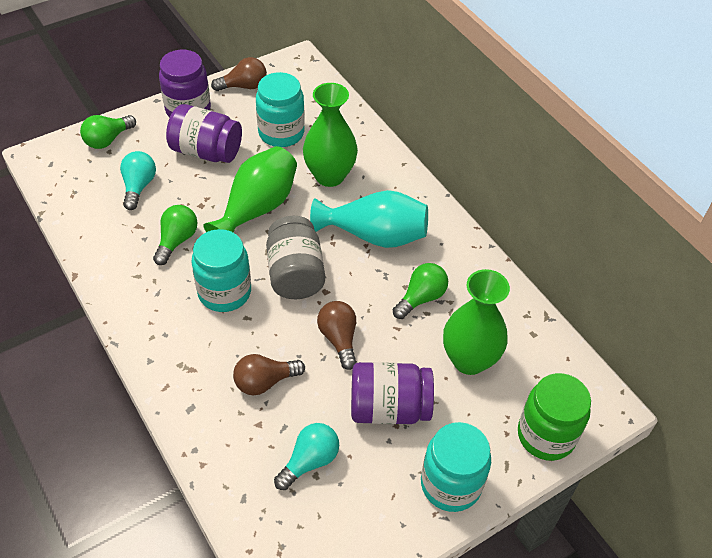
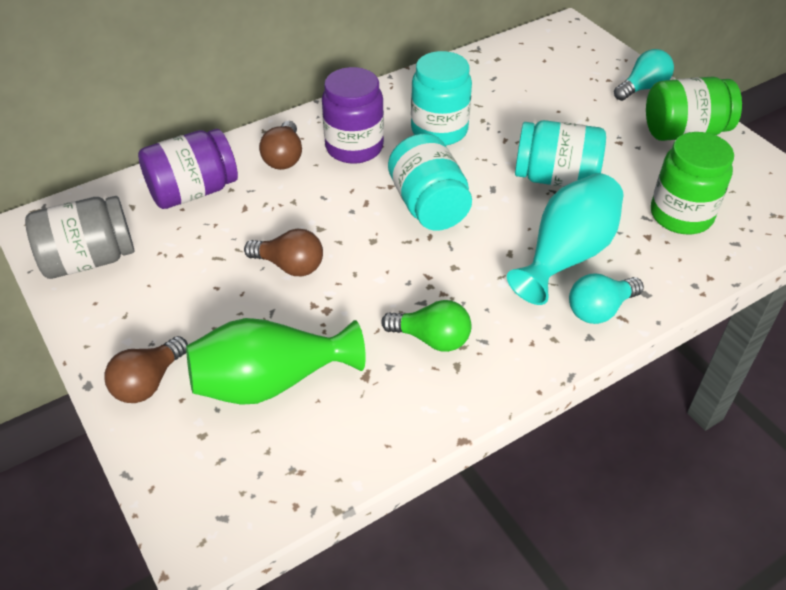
green jar: 1 -> 2
green light bulb: 3 -> 1
green vase: 3 -> 1
purple jar: 3 -> 2

